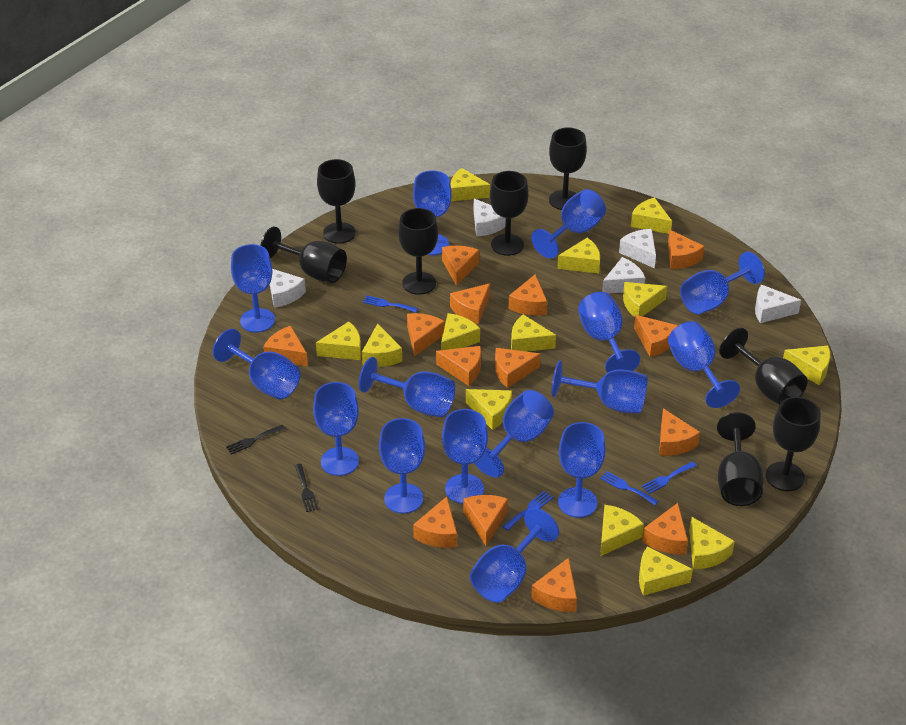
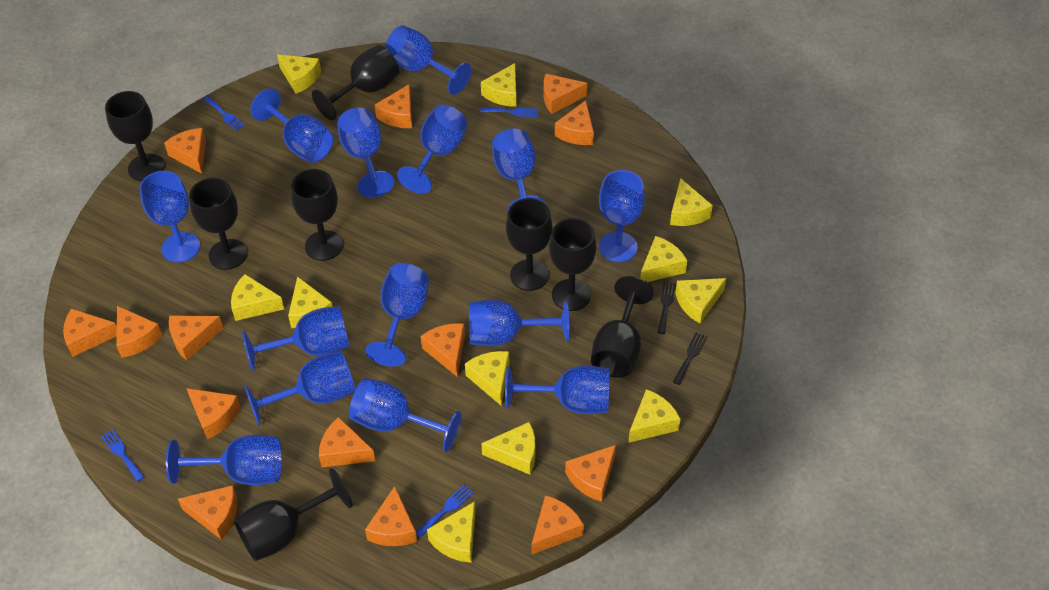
blue goblet: 15 -> 14
white cheese: 5 -> 0
yellow cheese: 13 -> 11

